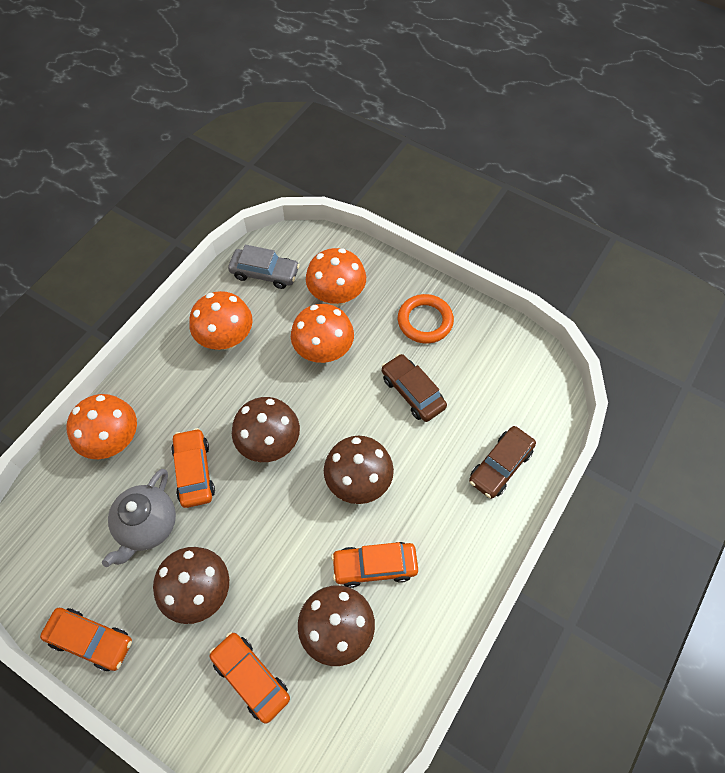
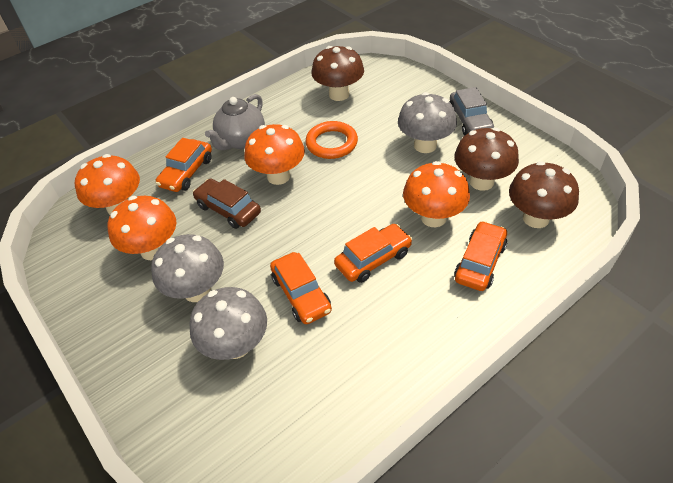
brown car: 2 -> 1
brown mushroom: 4 -> 3
grey mushroom: 0 -> 3

